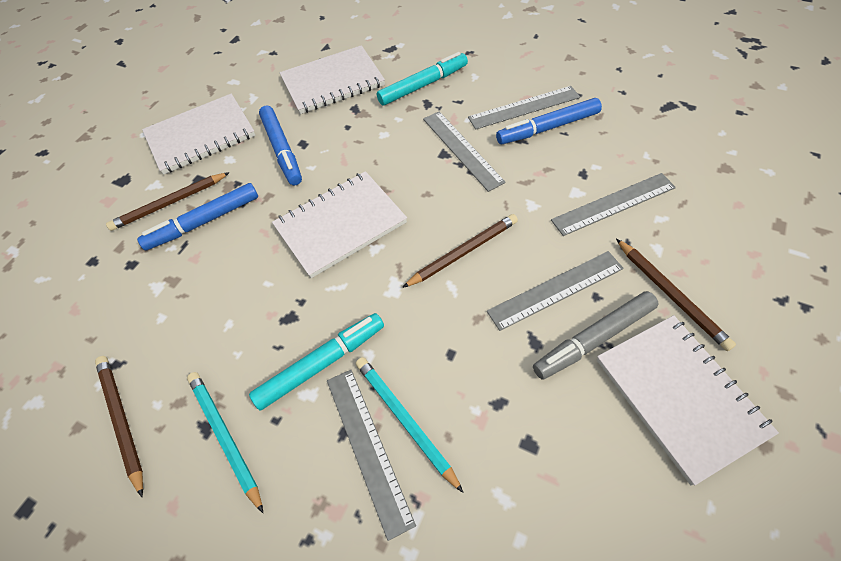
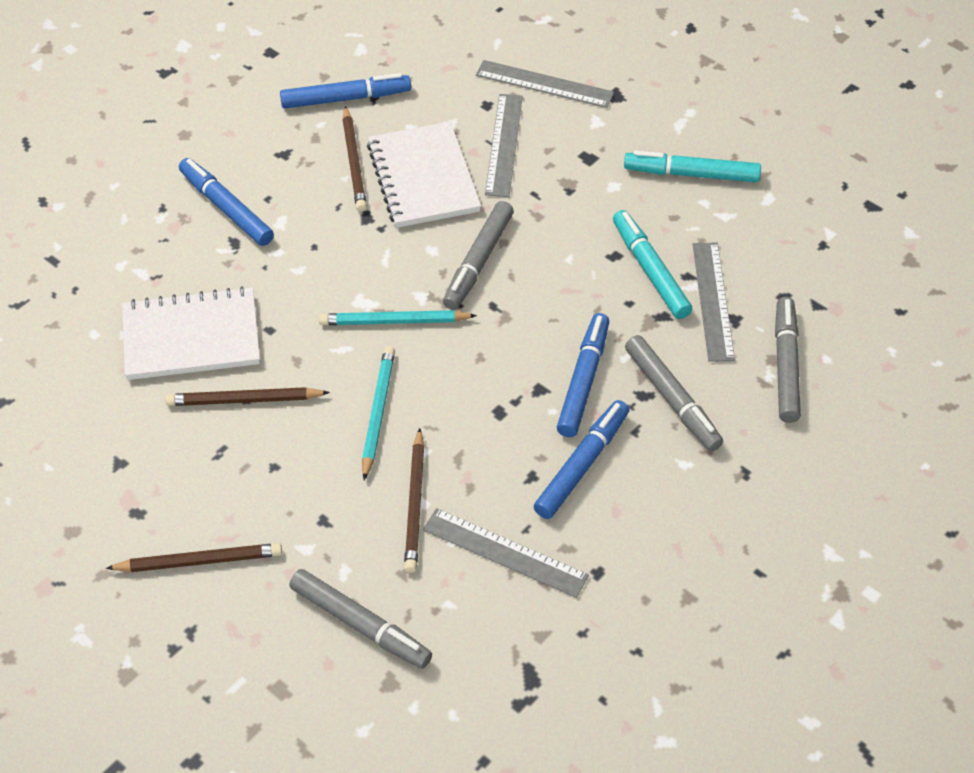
blue marker: 3 -> 4
grey marker: 1 -> 4
grey ruler: 5 -> 4
white notebook: 4 -> 2

